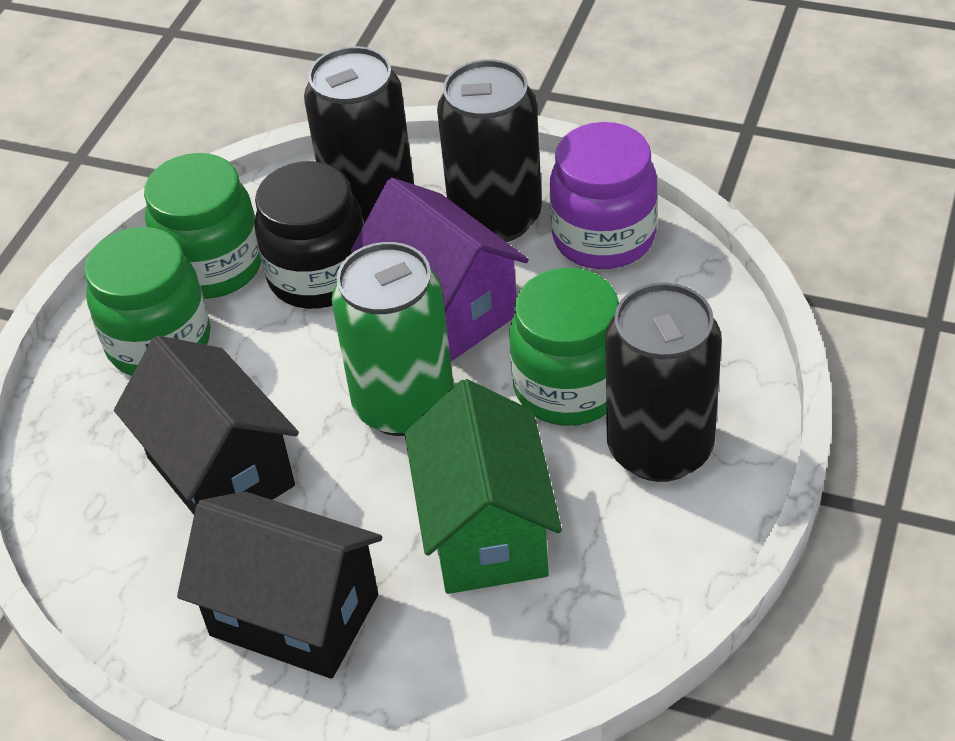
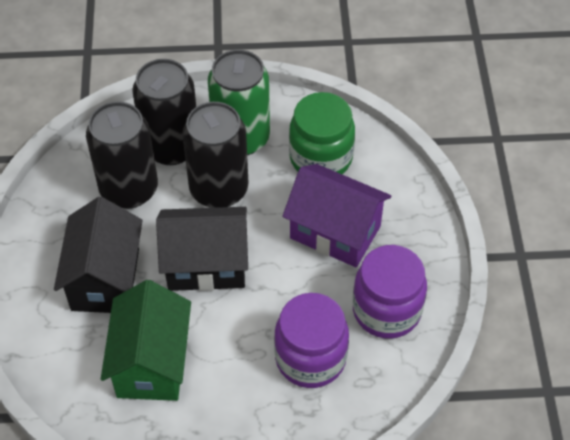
black jar: 1 -> 0
green jar: 3 -> 1
purple jar: 1 -> 2

